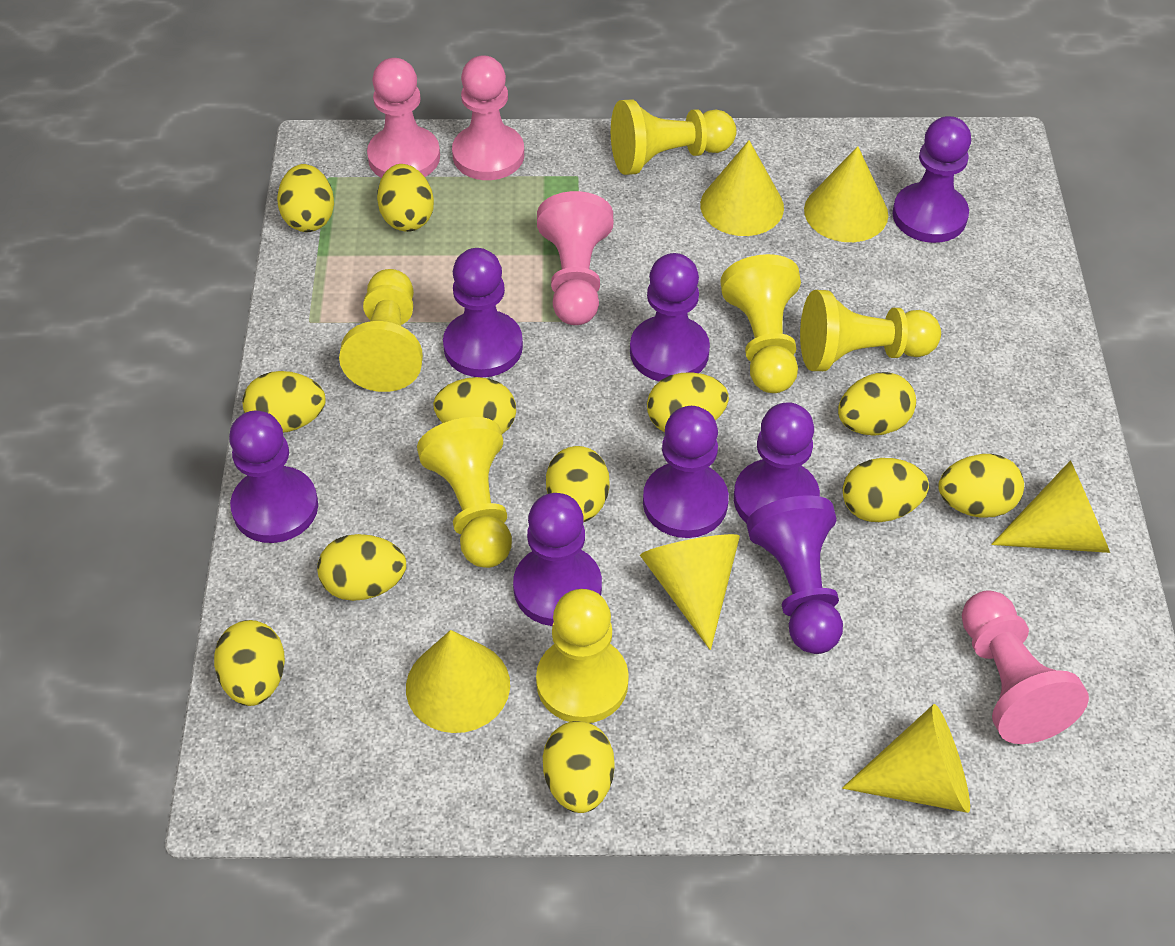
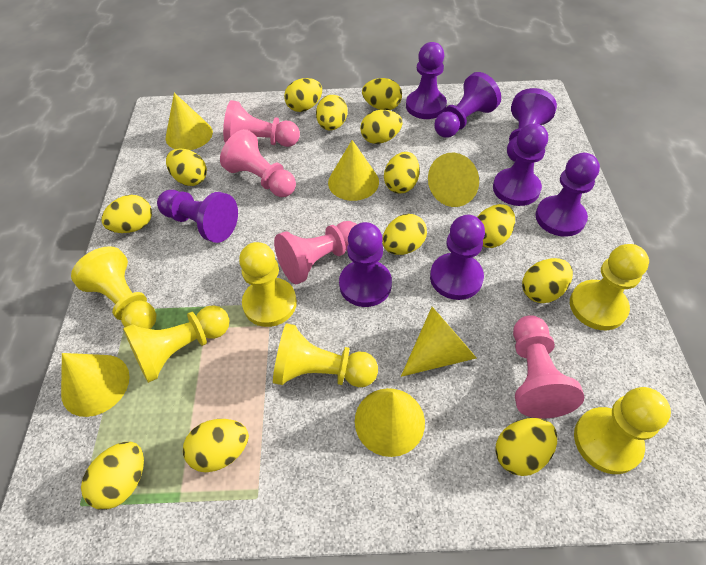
yellow egg: 12 -> 13

